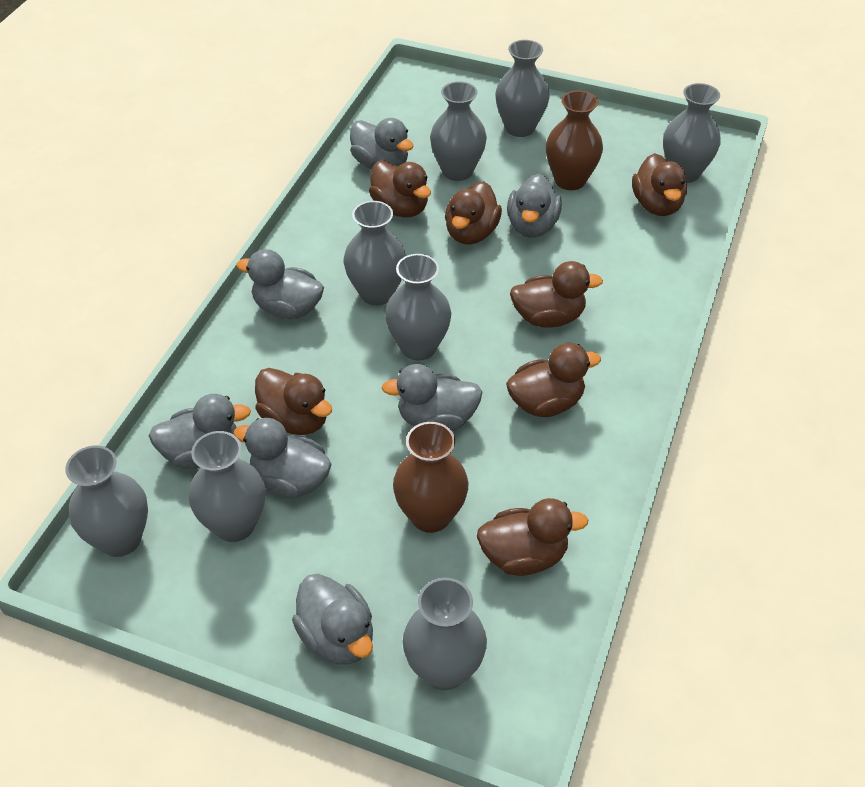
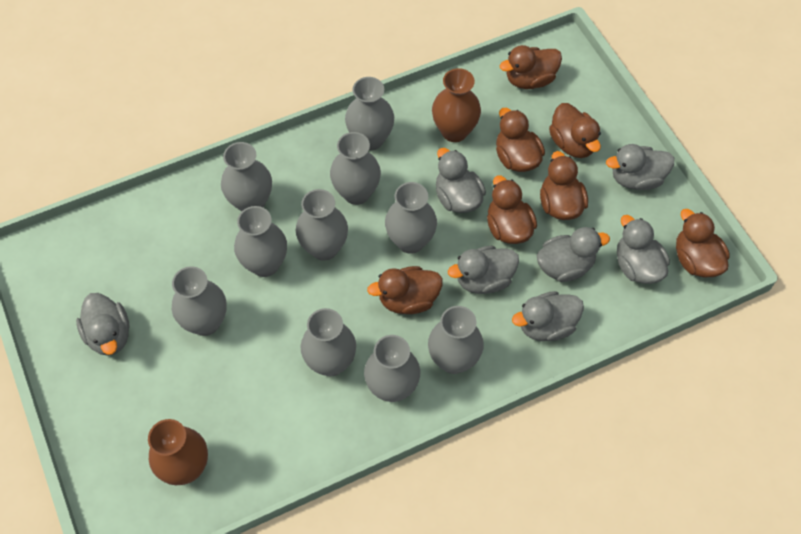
grey vase: 8 -> 10

